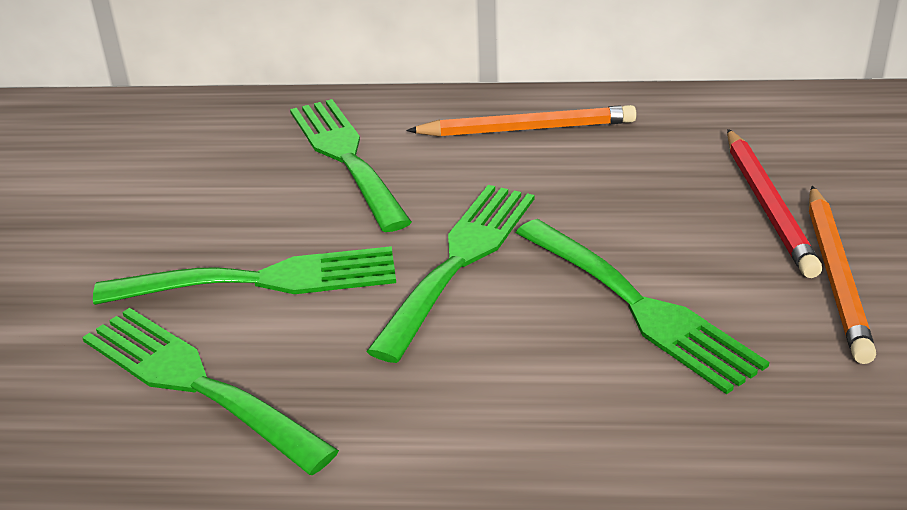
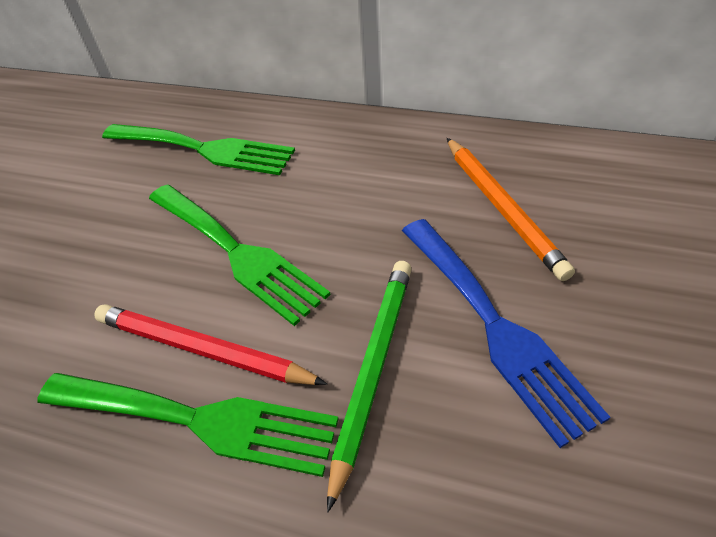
blue fork: 0 -> 1
green fork: 5 -> 3
green pencil: 0 -> 1
orange pencil: 2 -> 1

